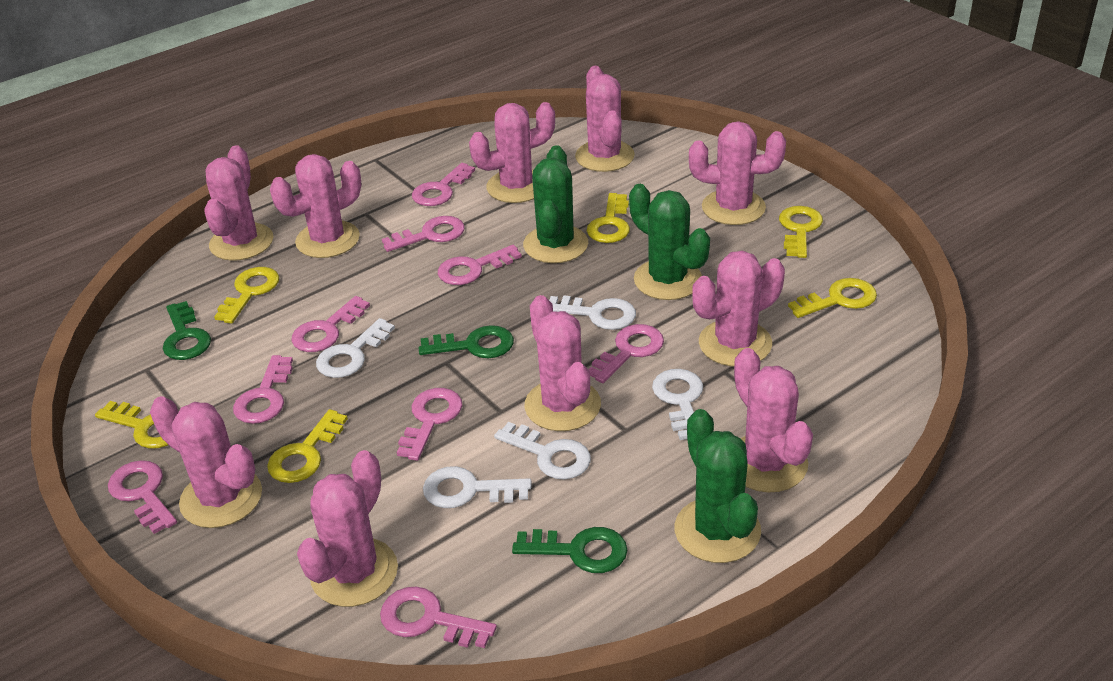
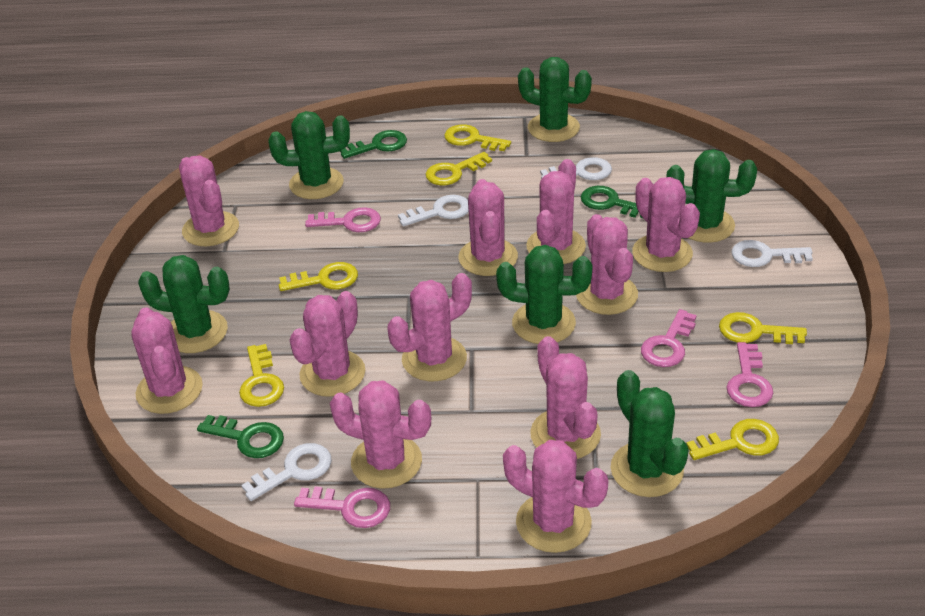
green cactus: 3 -> 6
pink cactus: 10 -> 11
pink key: 9 -> 4
white key: 5 -> 4

